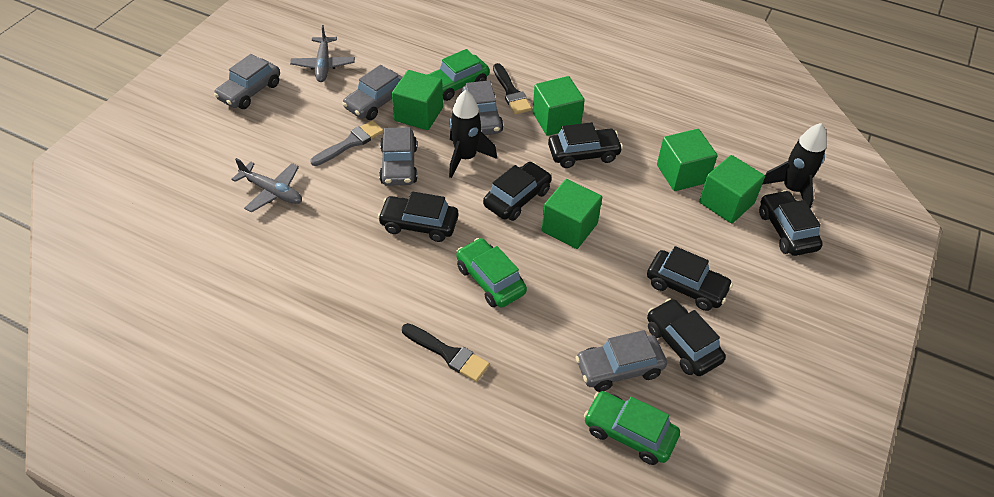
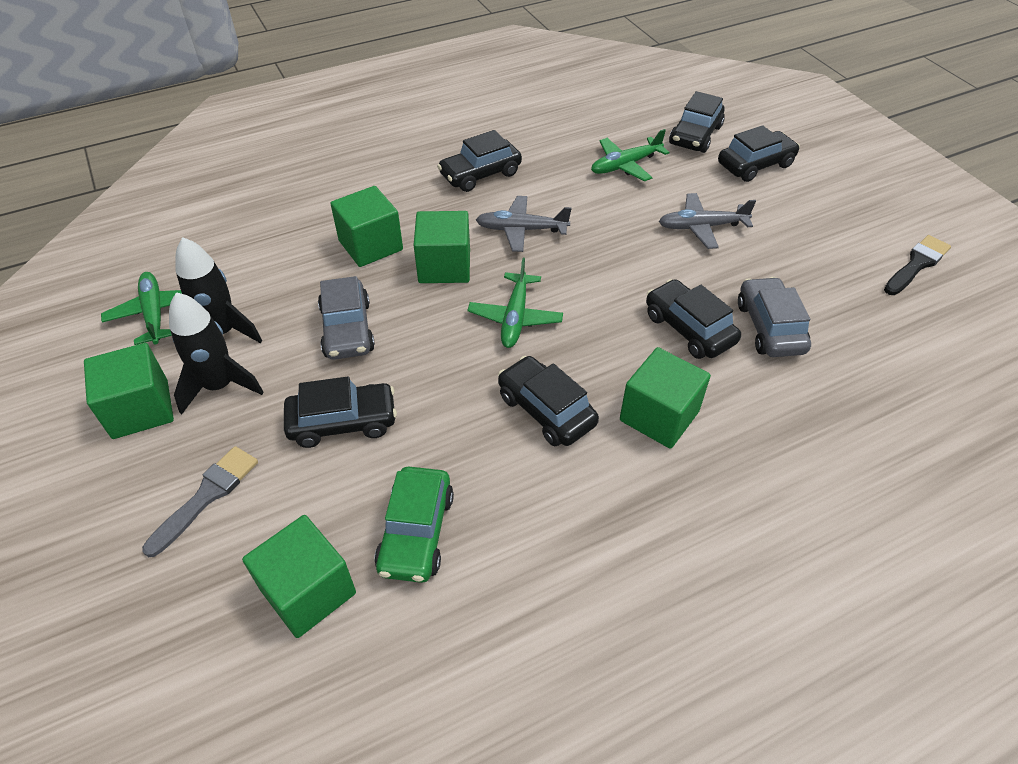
black brush: 2 -> 1
green car: 3 -> 1
green plane: 0 -> 3
grey car: 5 -> 2

